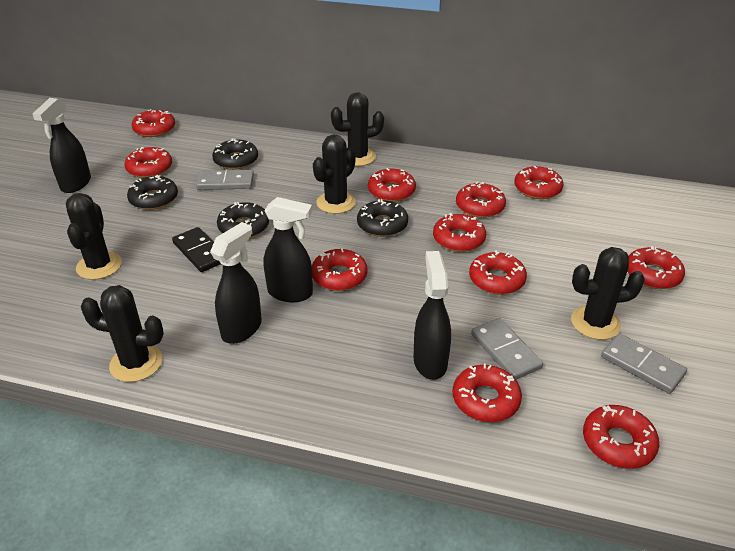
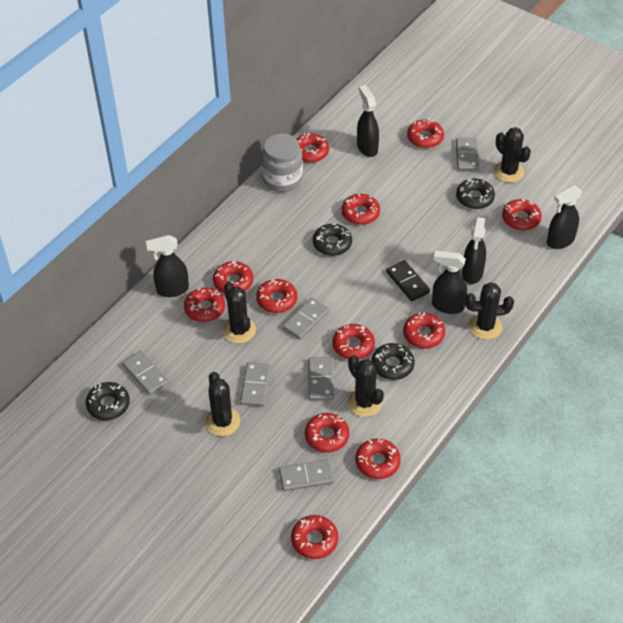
black spray bottle: 4 -> 5
grey domino: 3 -> 6
grey jar: 0 -> 1
red donut: 11 -> 12

